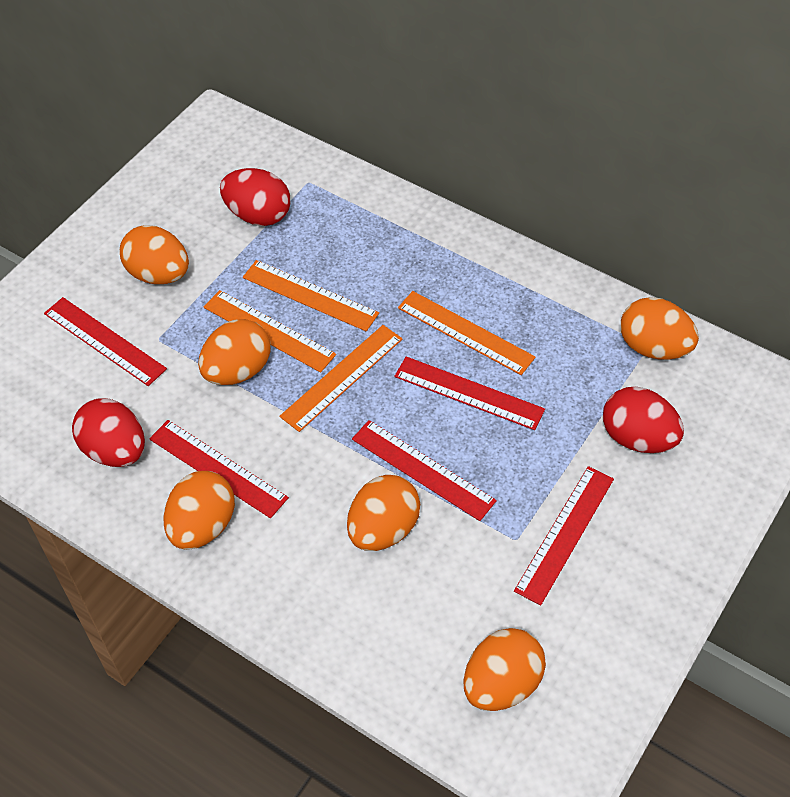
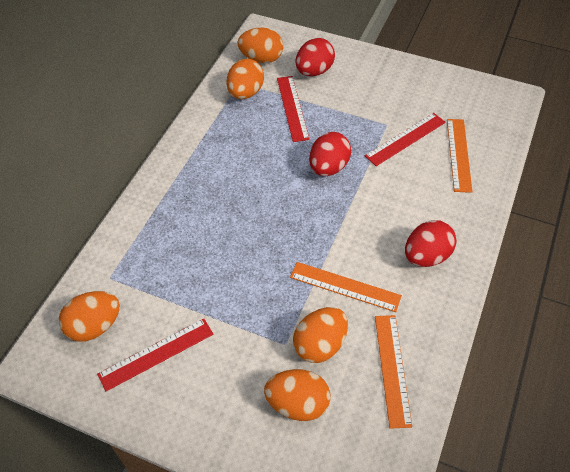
orange egg: 6 -> 5
orange ruler: 4 -> 3
red ruler: 5 -> 3

